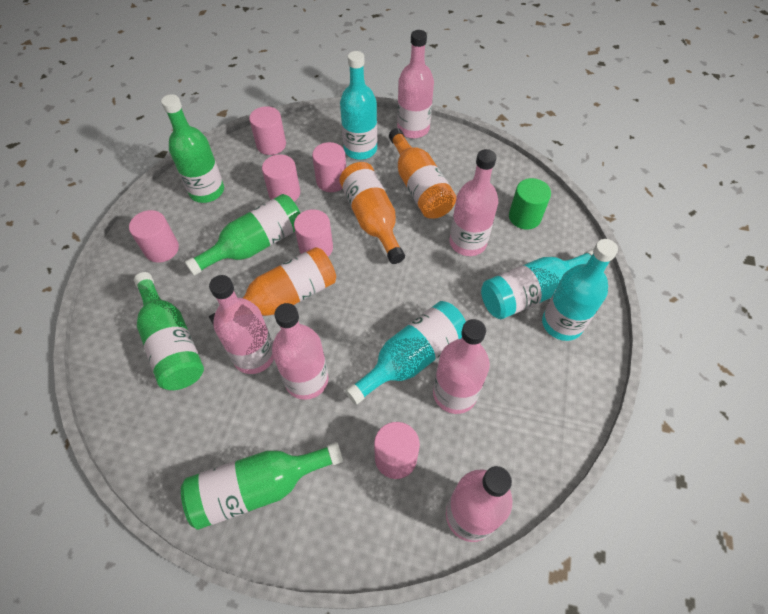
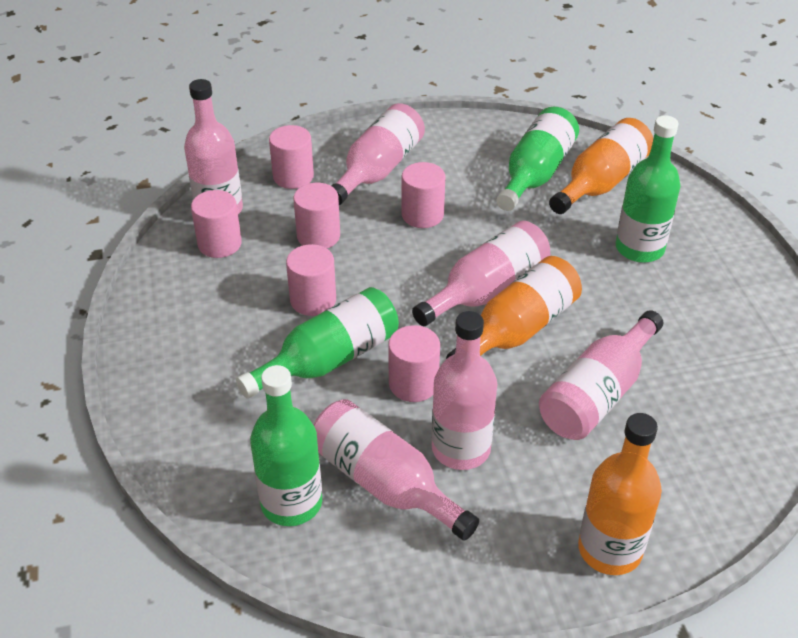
green cylinder: 1 -> 0
turquoise bottle: 4 -> 0

